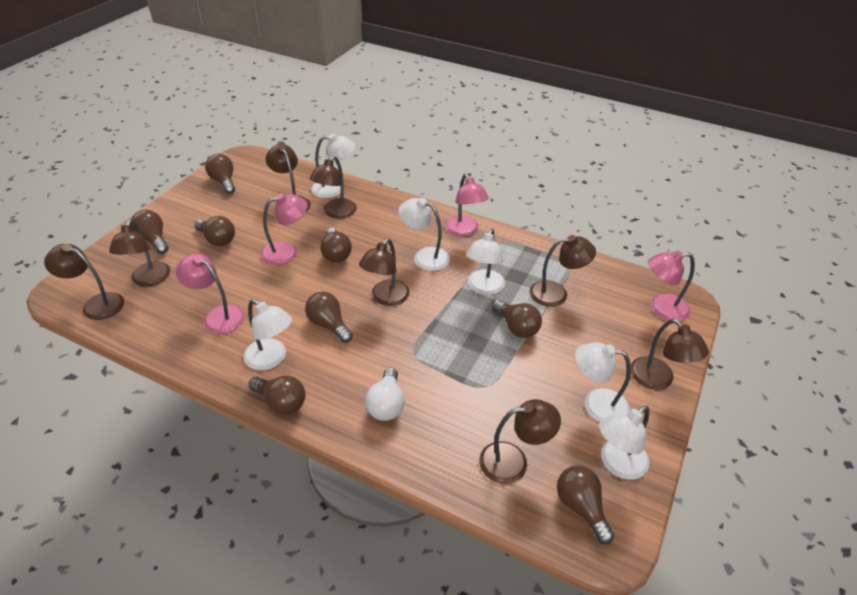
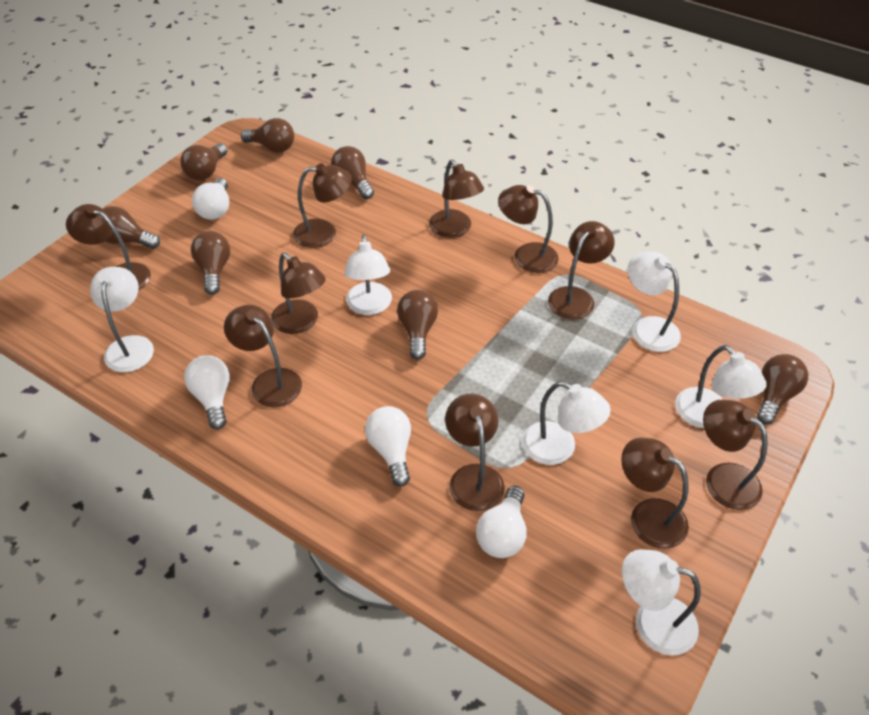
brown lamp: 8 -> 10
brown light bulb: 8 -> 7
pink lamp: 4 -> 0
white light bulb: 1 -> 4

